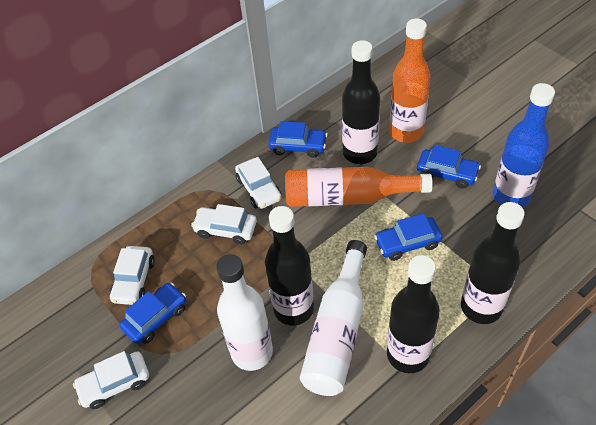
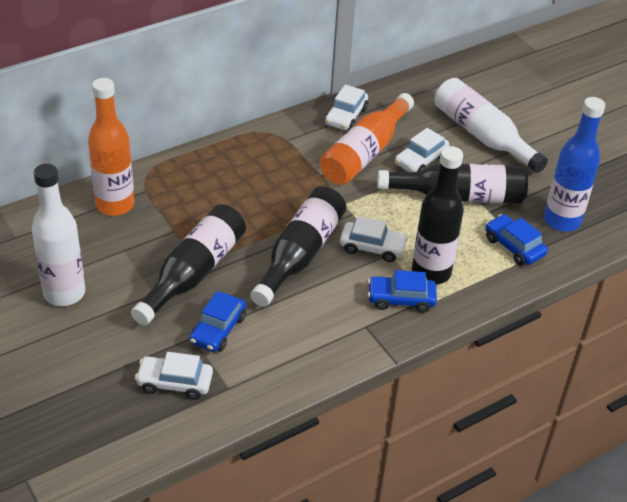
blue car: 4 -> 3

